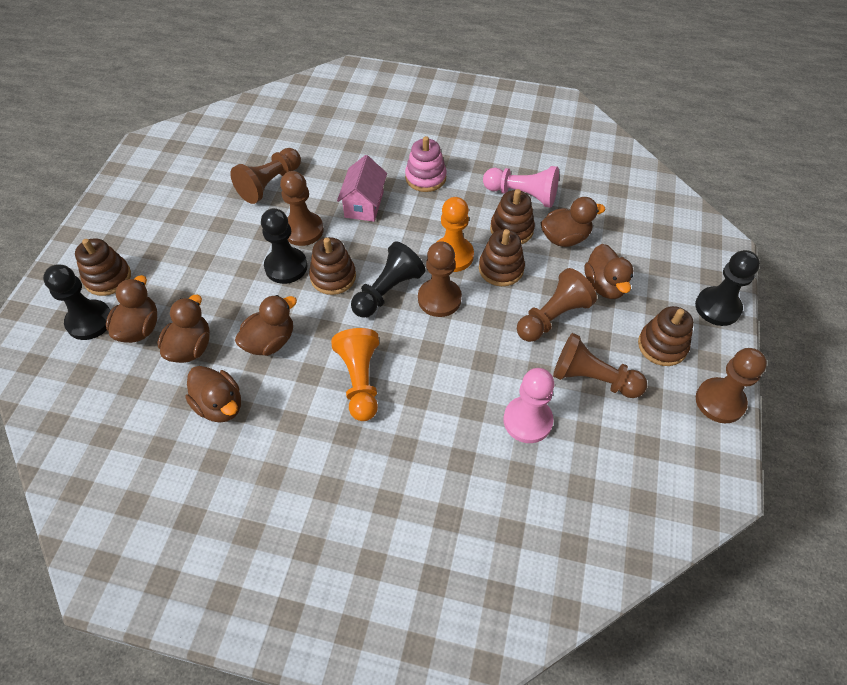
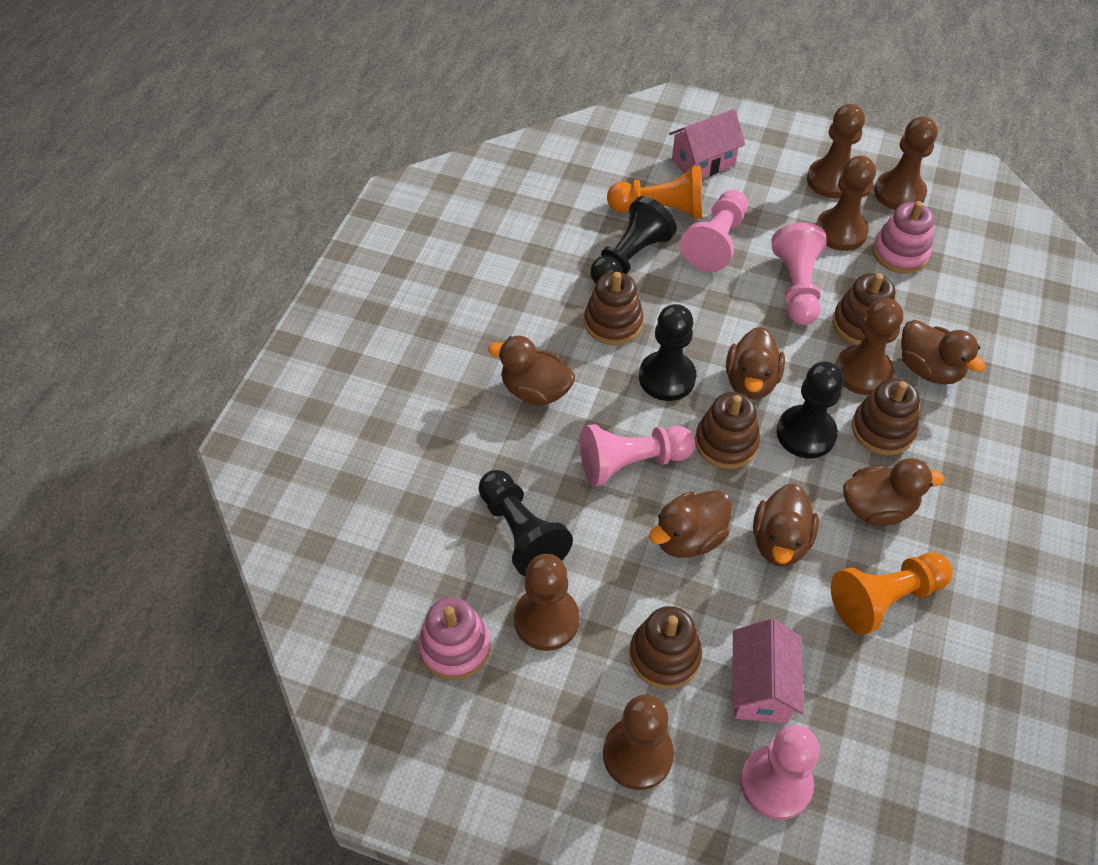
pink house: 1 -> 2
pink pawn: 2 -> 4
pink stacking toy: 1 -> 2

